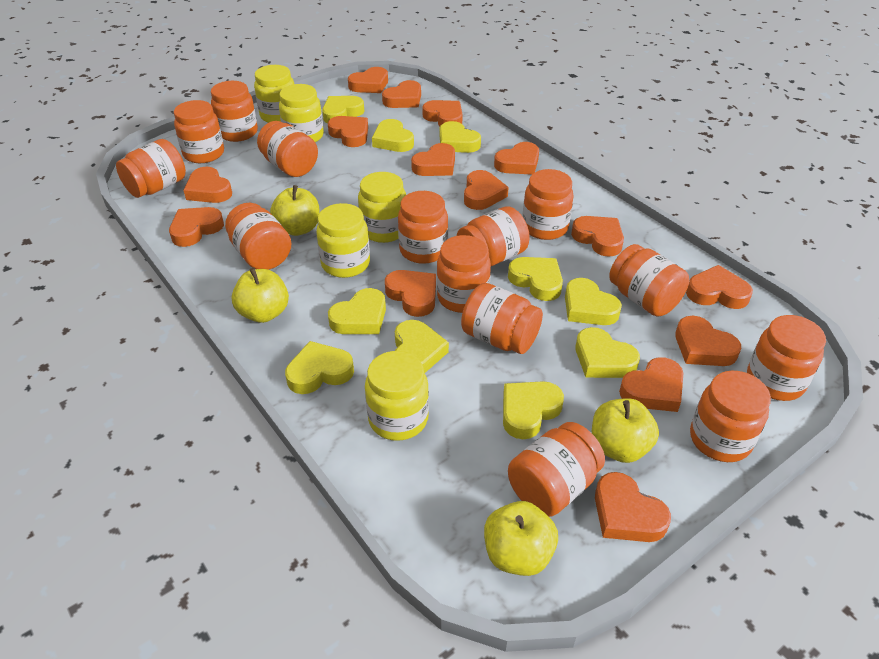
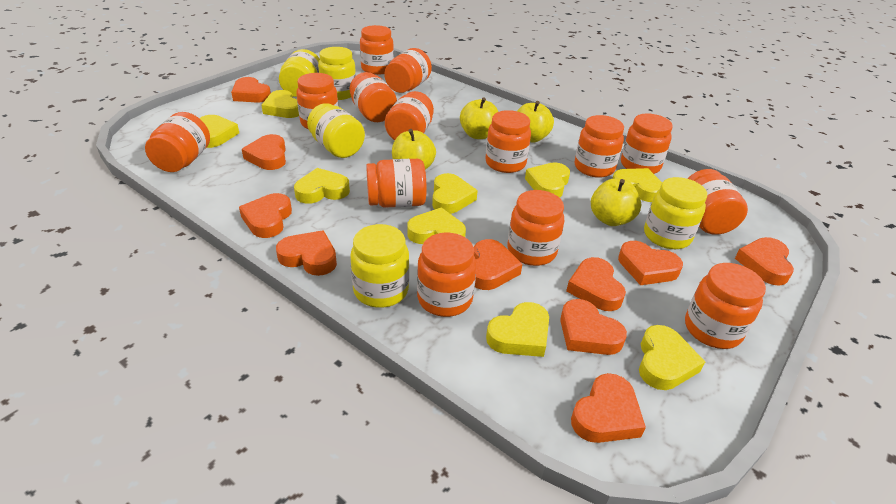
orange heart: 15 -> 10
yellow heart: 10 -> 9

